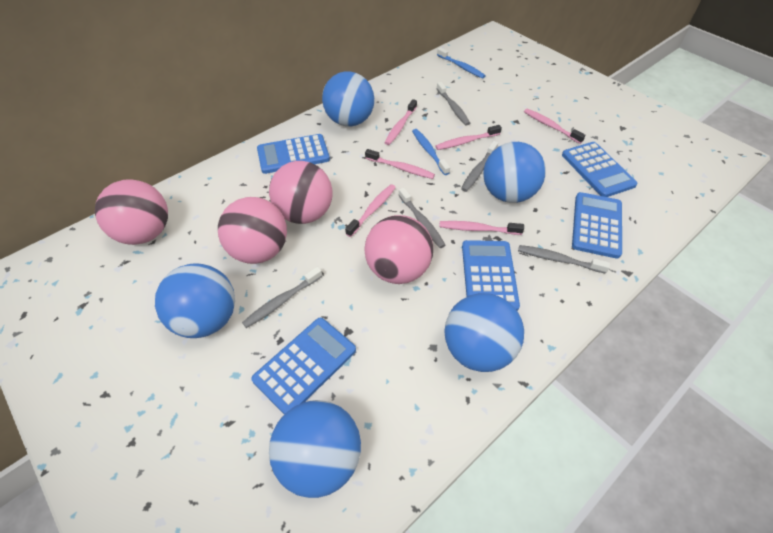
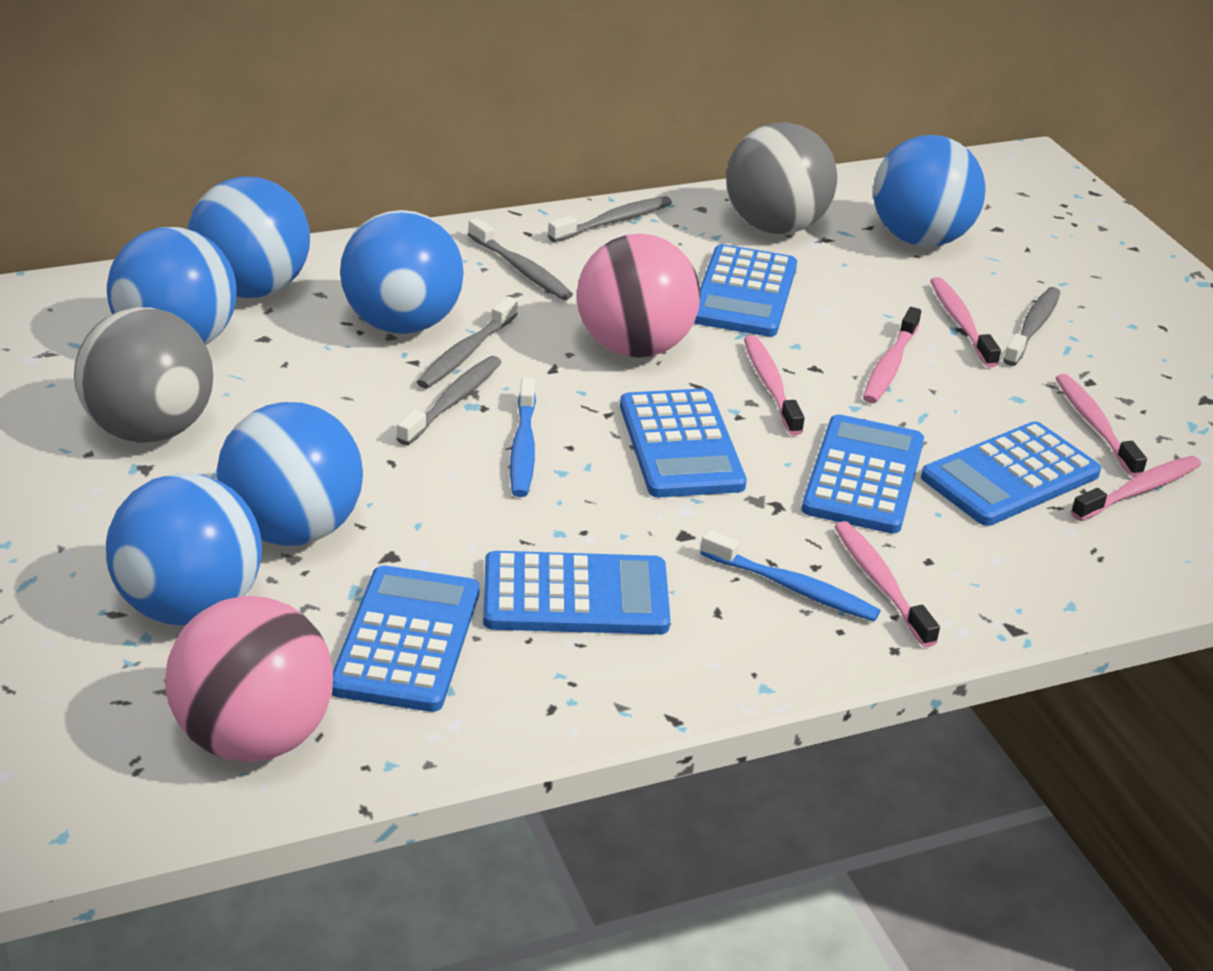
blue ball: 5 -> 6
blue calculator: 5 -> 6
grey ball: 0 -> 2
pink ball: 4 -> 2

